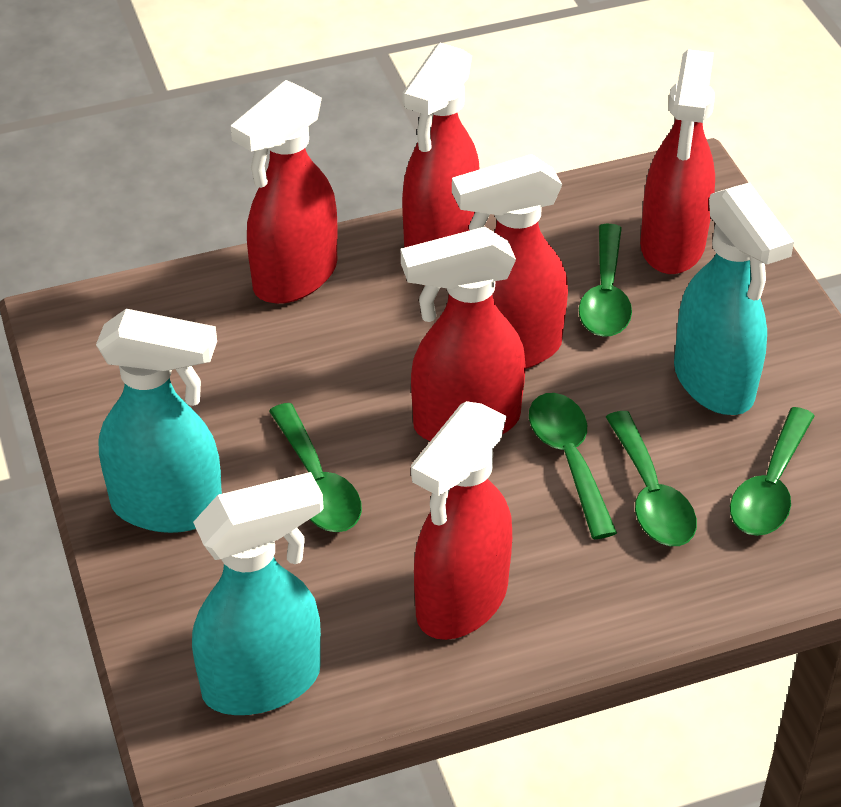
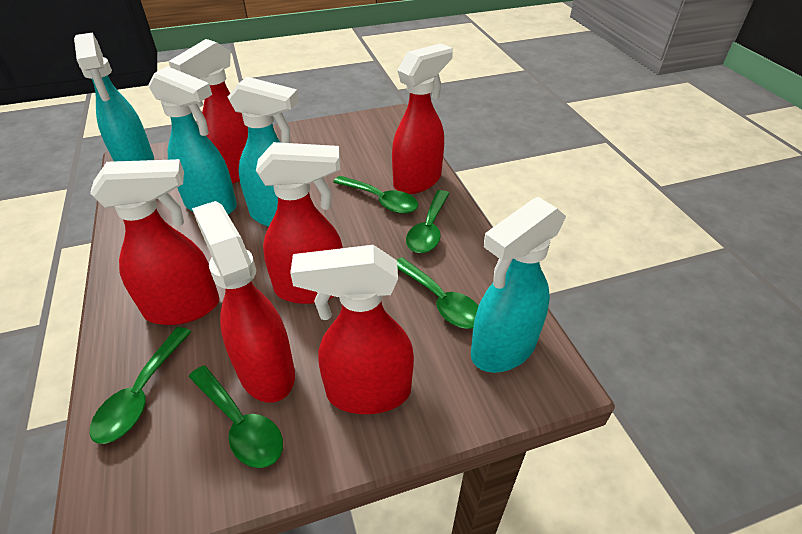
turquoise spray bottle: 3 -> 4

